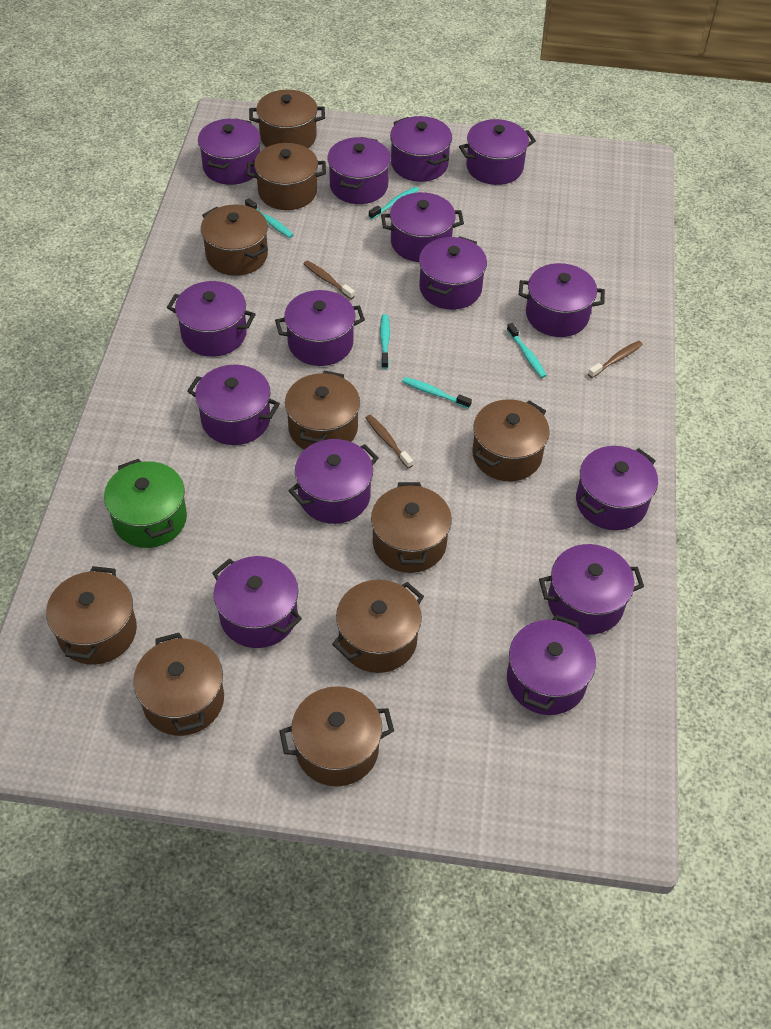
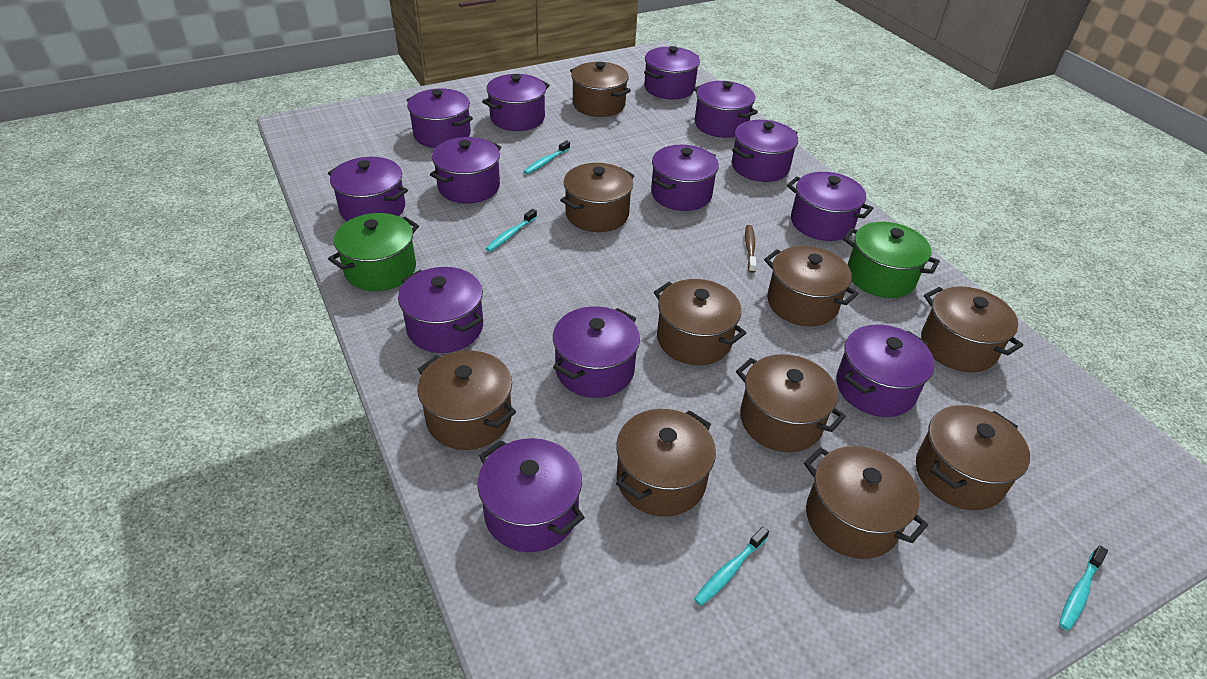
brown toothbrush: 3 -> 1
green pot: 1 -> 2
purple pot: 15 -> 13
turquoise toothbrush: 5 -> 4

